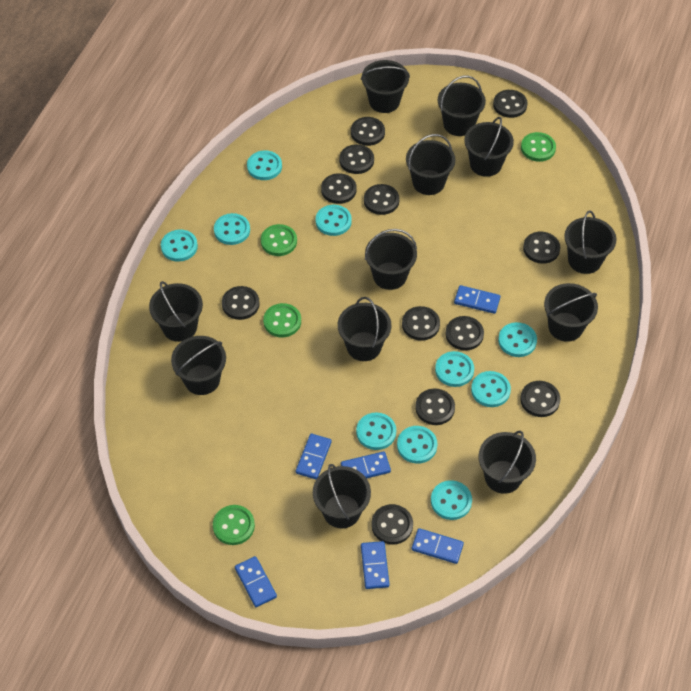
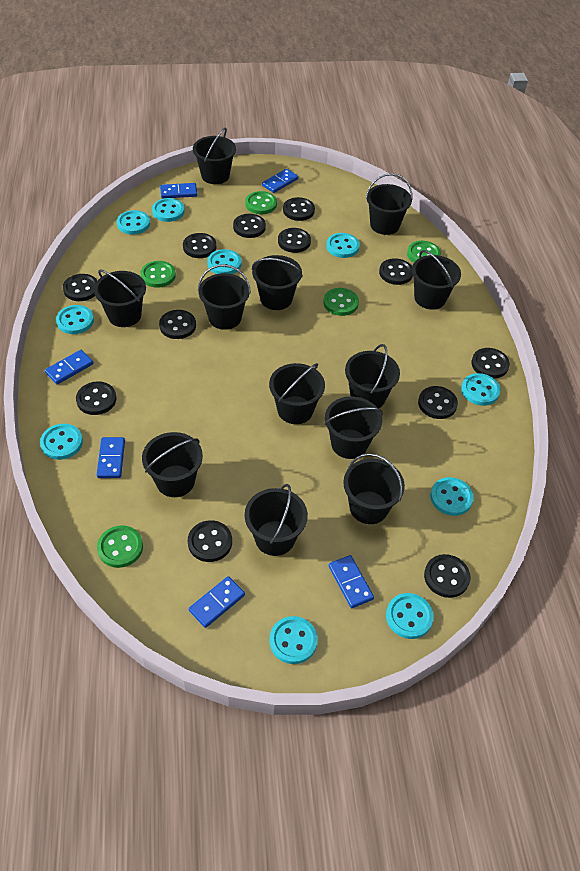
green button: 4 -> 5

